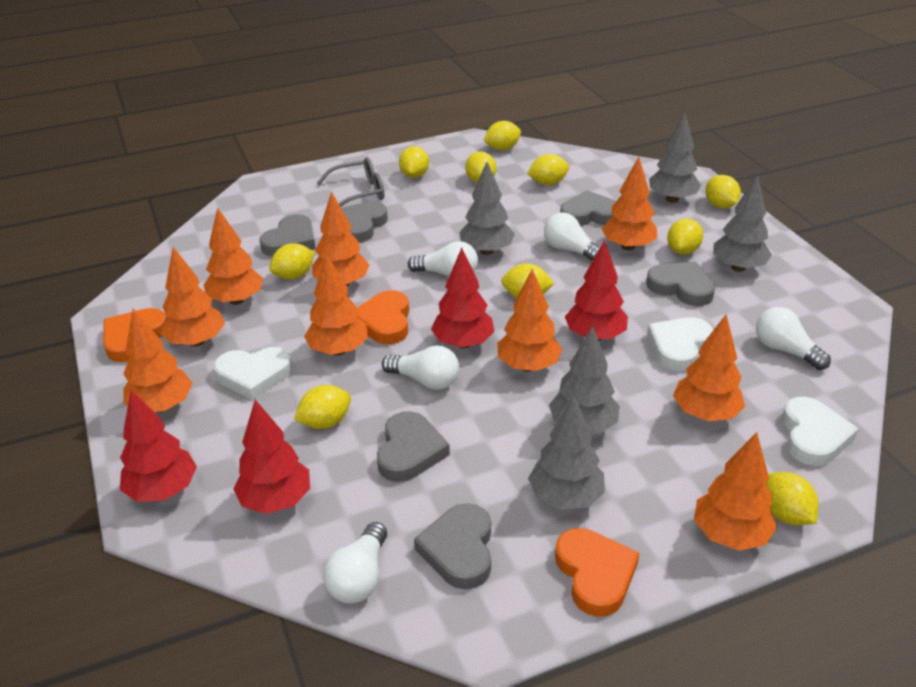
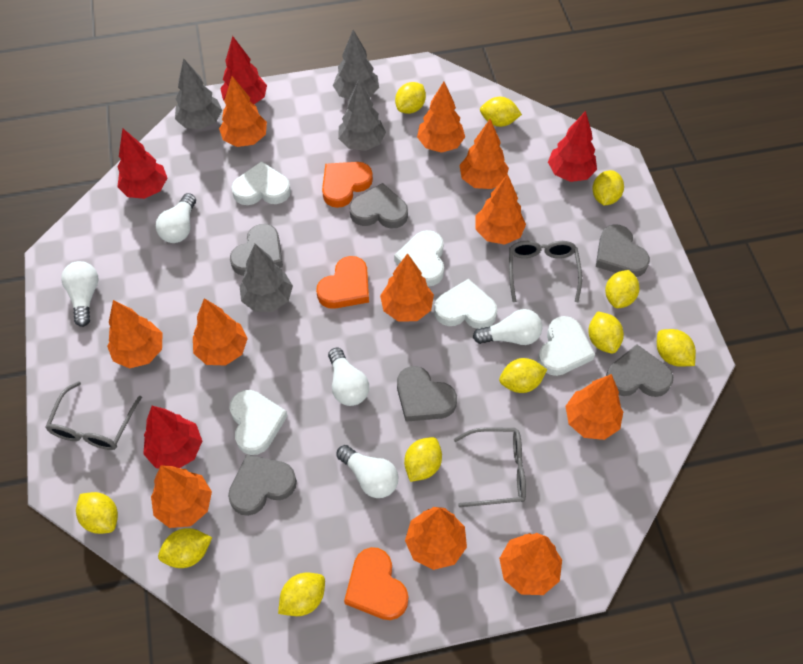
grey glasses: 1 -> 3
grey tree: 5 -> 4
orange tree: 9 -> 11
white heart: 3 -> 5
yellow lemon: 10 -> 11

